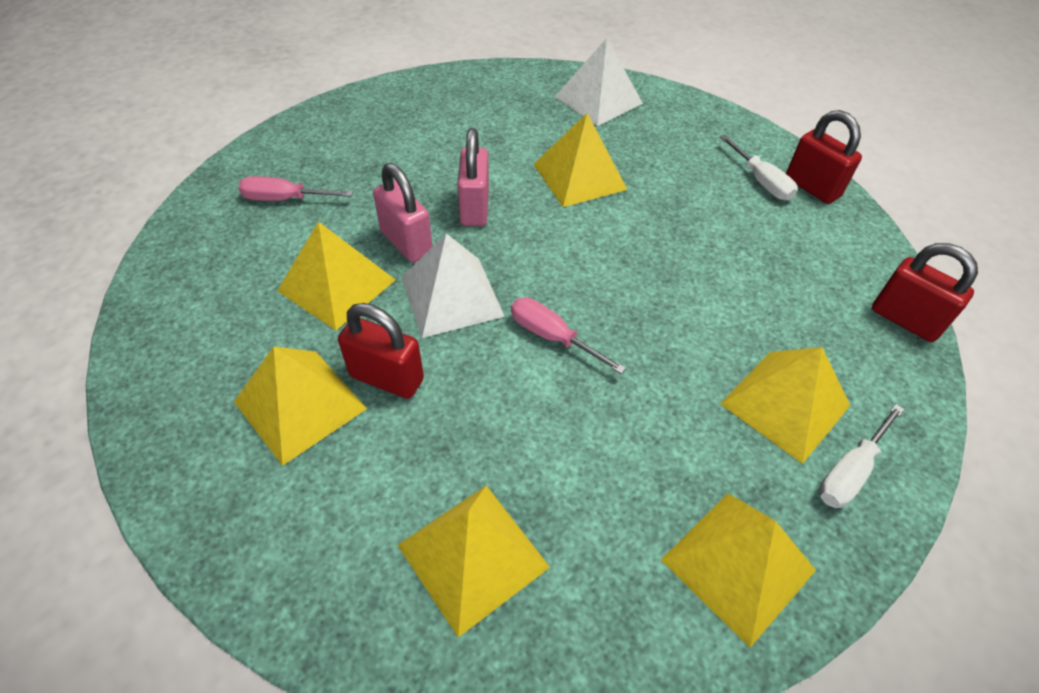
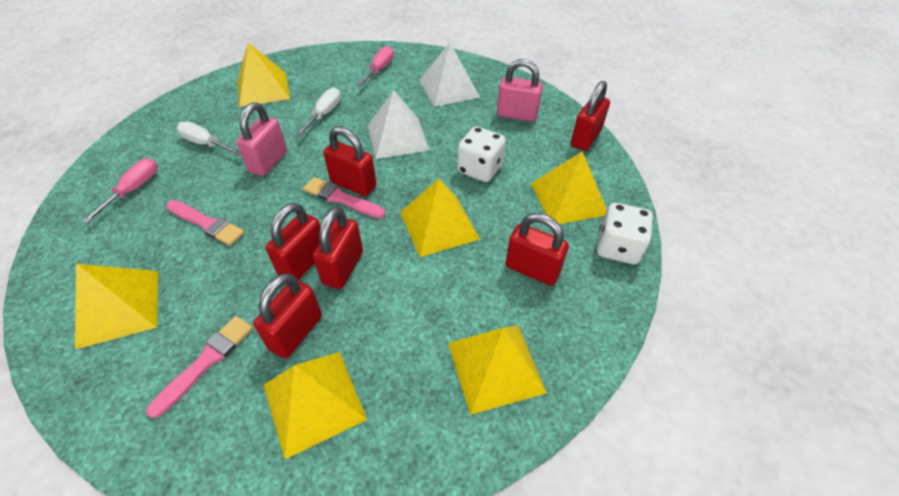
pink brush: 0 -> 3
red padlock: 3 -> 6
white dice: 0 -> 2

